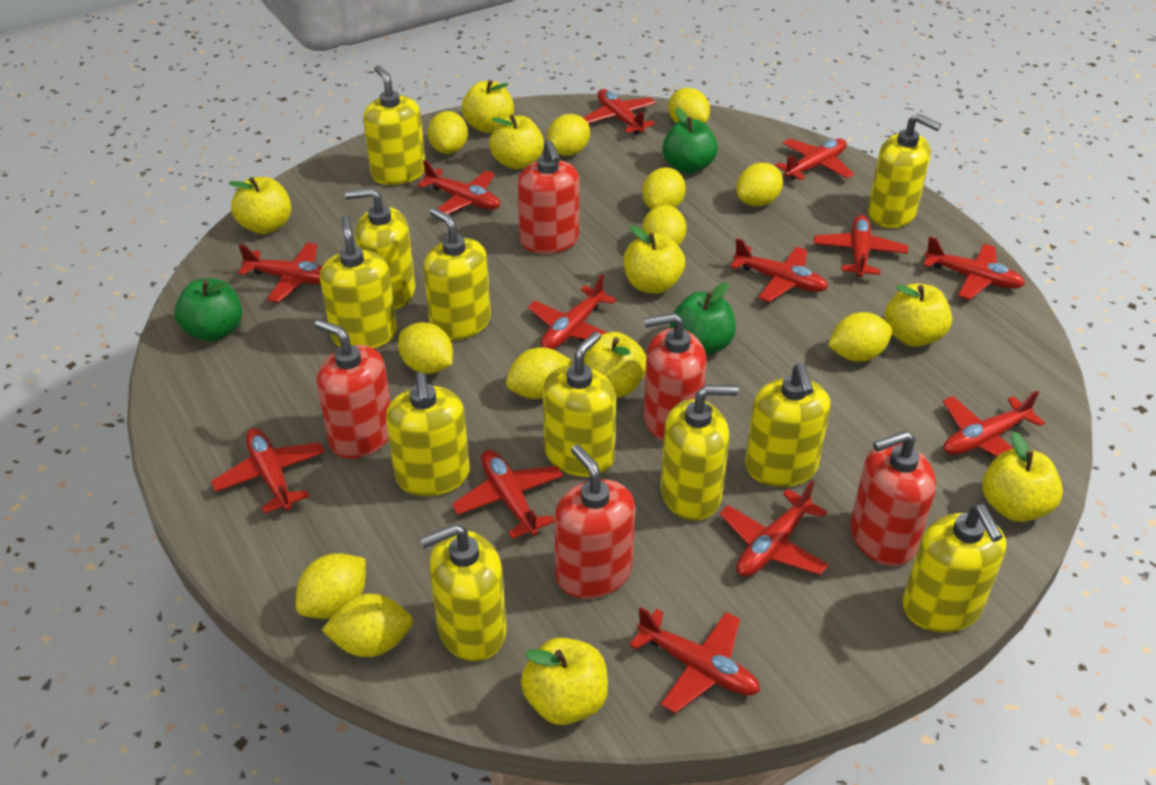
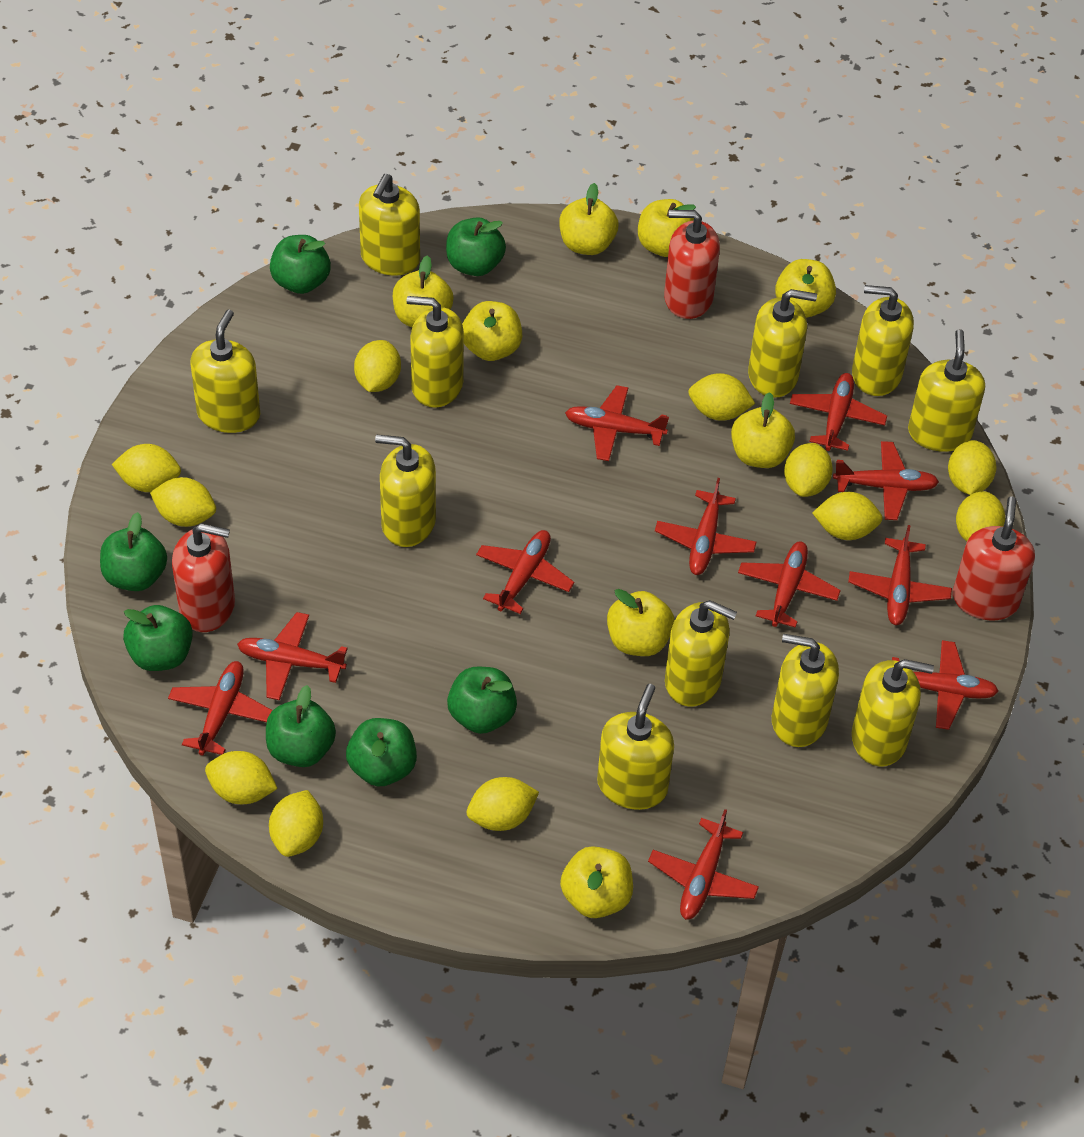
green apple: 3 -> 7
red plane: 13 -> 11
red soap dispenser: 5 -> 3

